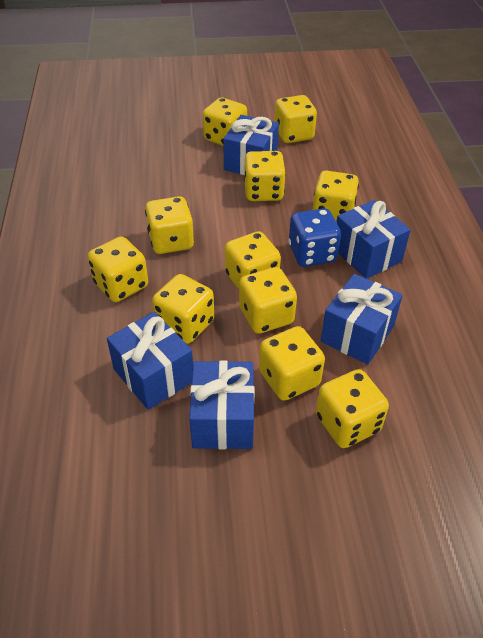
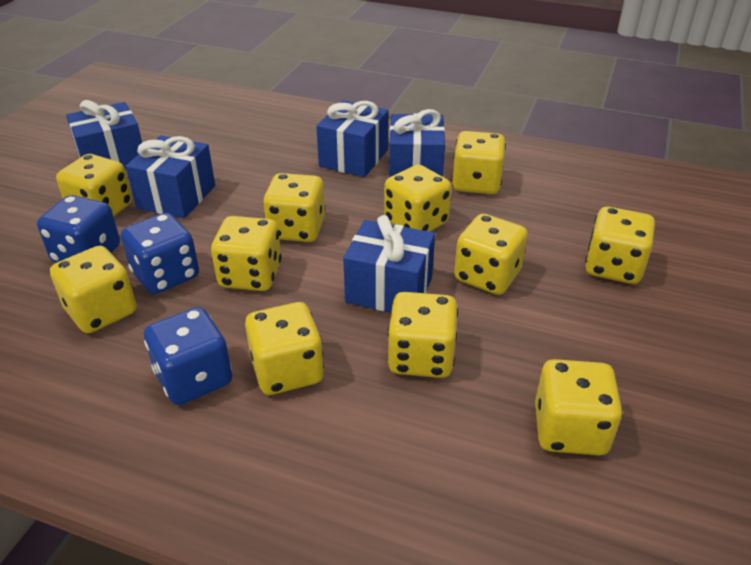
blue dice: 1 -> 3

